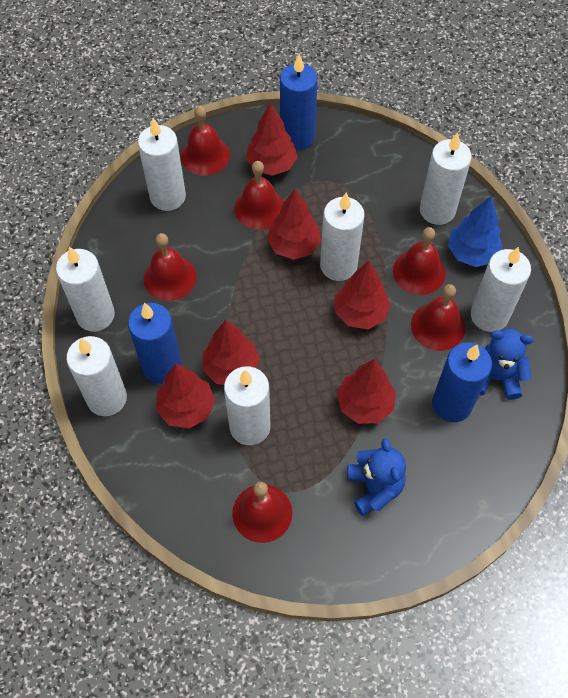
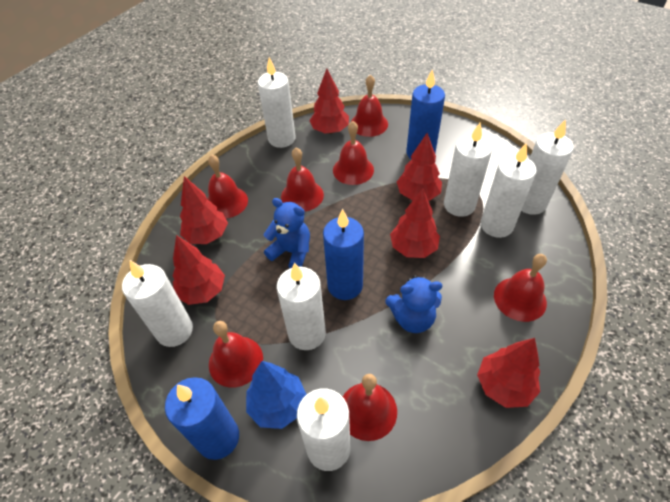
red bell: 6 -> 7

